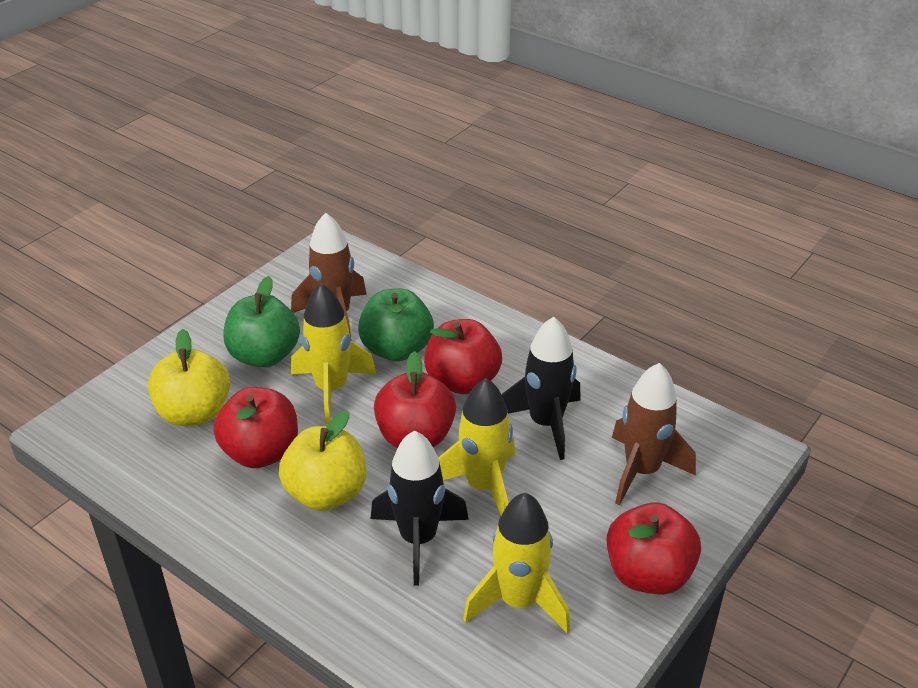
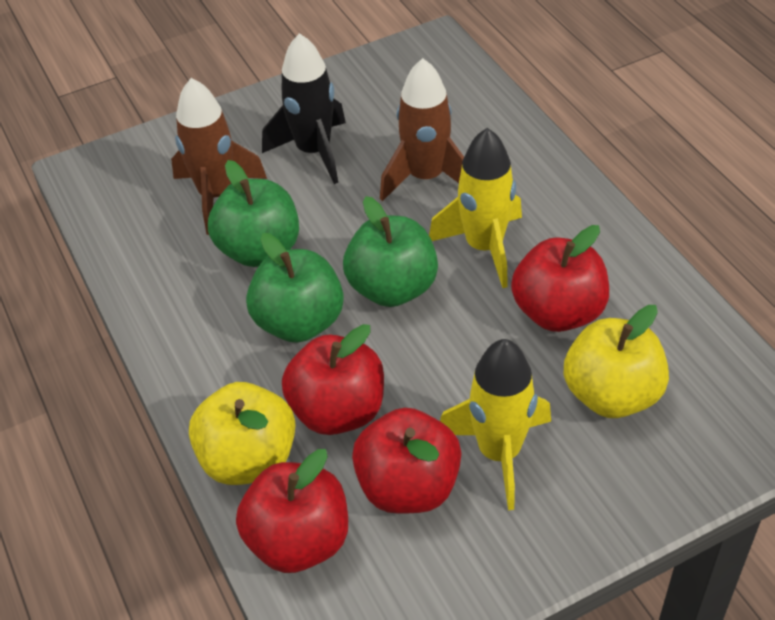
black rocket: 2 -> 1
green apple: 2 -> 3
yellow rocket: 3 -> 2

